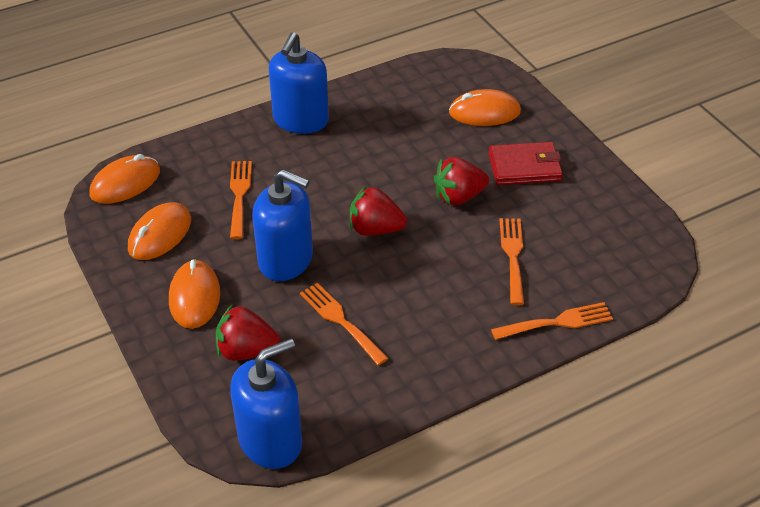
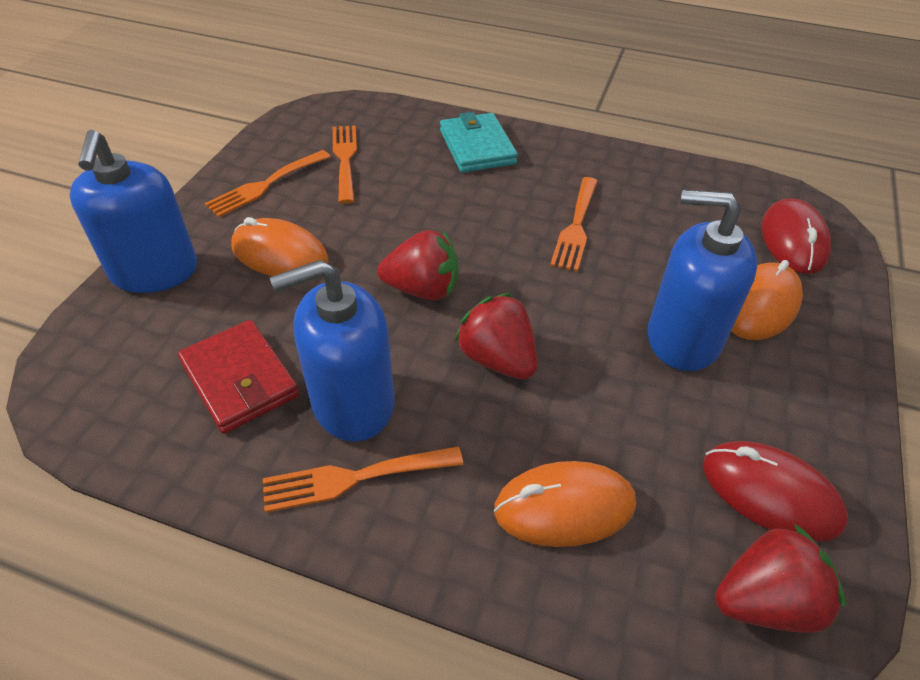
orange mouse: 4 -> 3
red mouse: 0 -> 2
turquoise wallet: 0 -> 1

